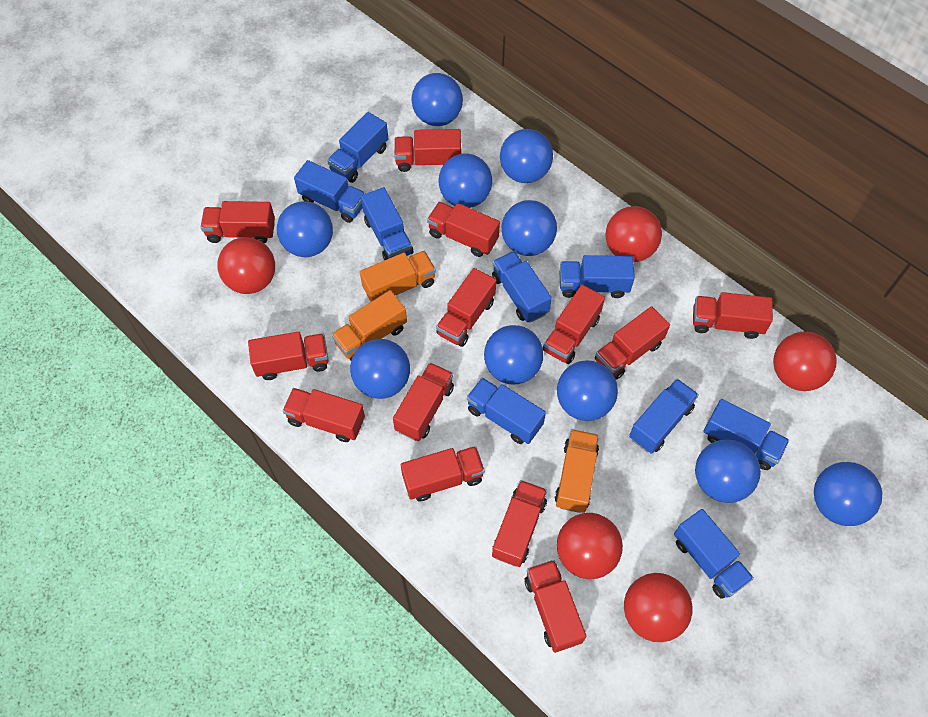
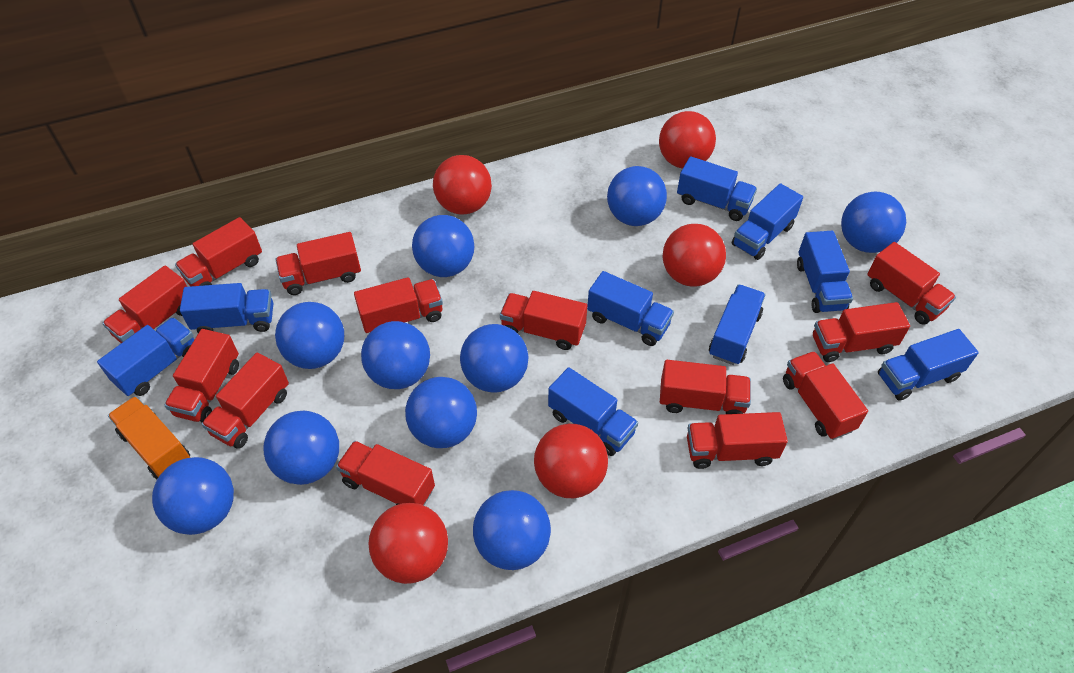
orange truck: 3 -> 1

